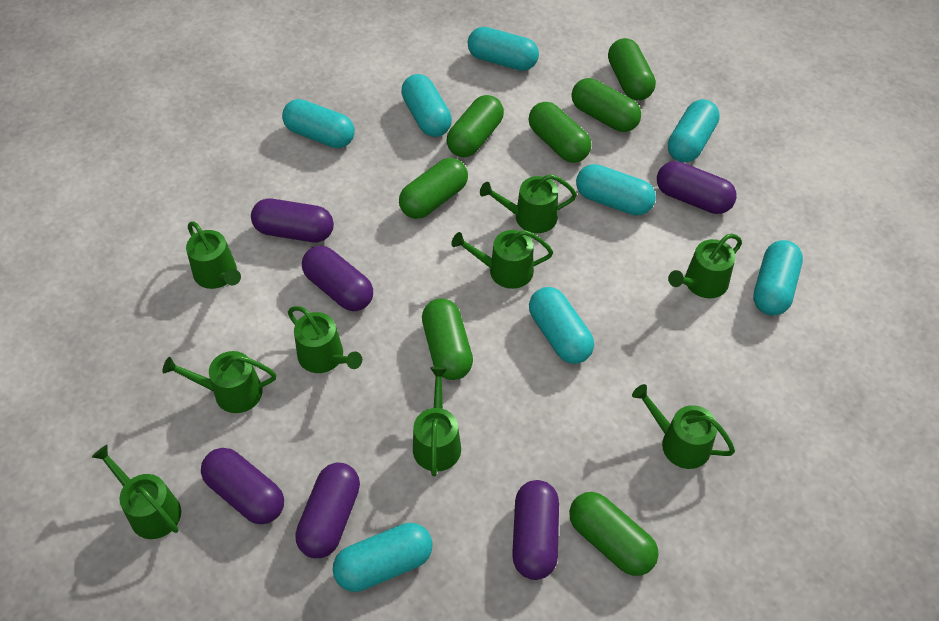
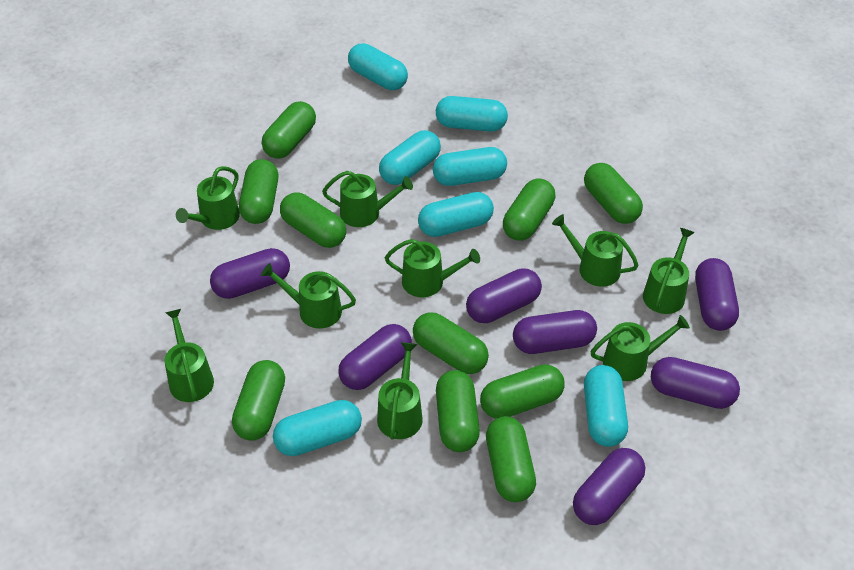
green capsule: 7 -> 10
purple capsule: 6 -> 7
turquoise capsule: 8 -> 7

